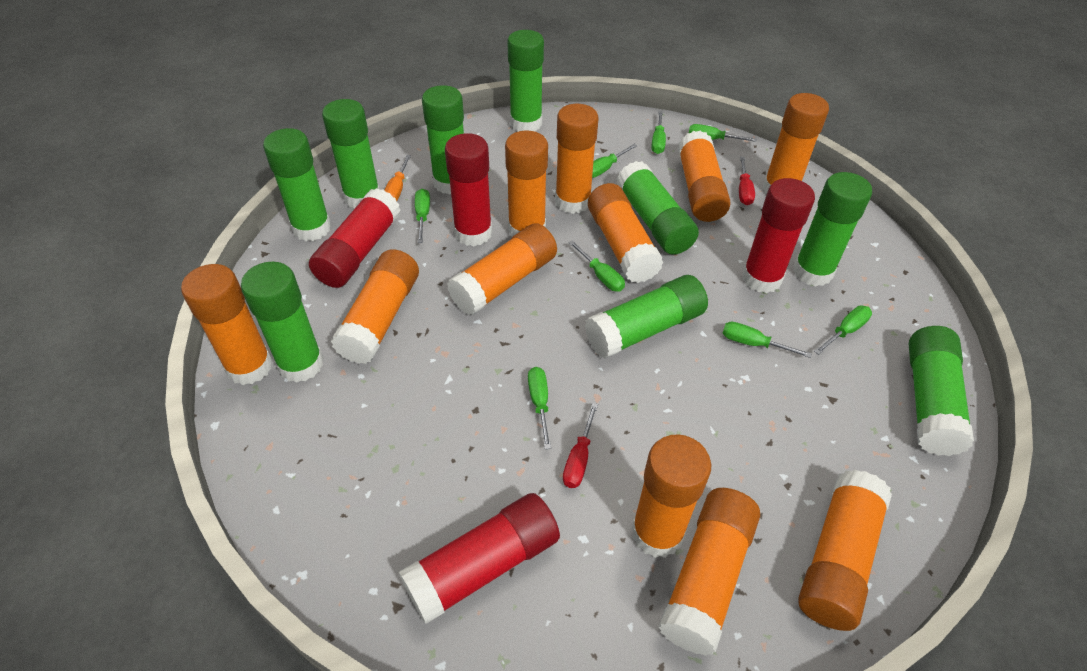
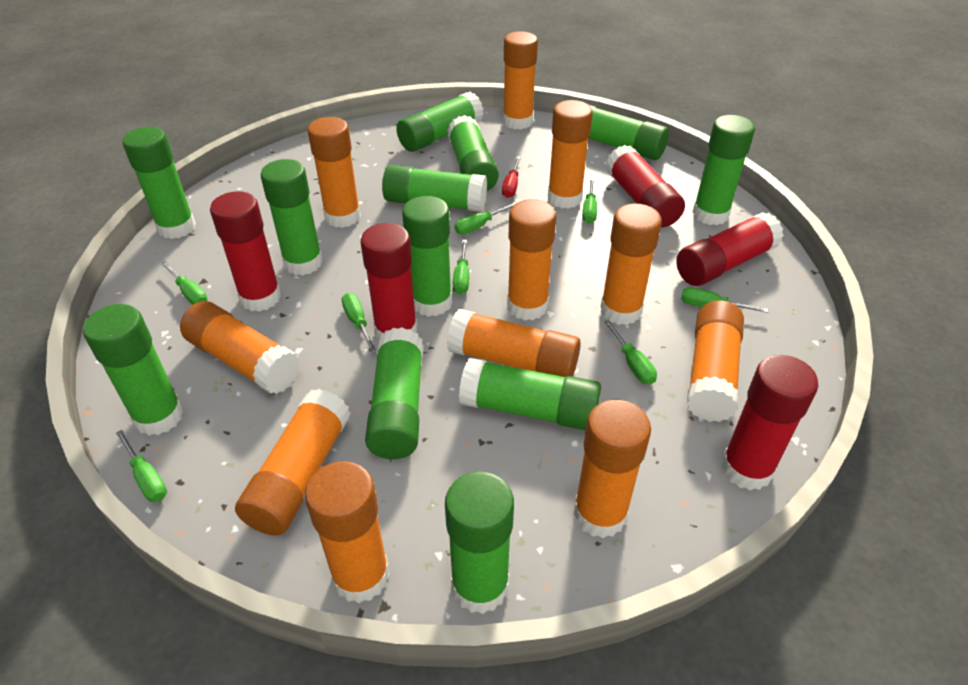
green glue stick: 9 -> 12
orange screwdriver: 1 -> 0
red glue stick: 4 -> 5
red screwdriver: 2 -> 1

